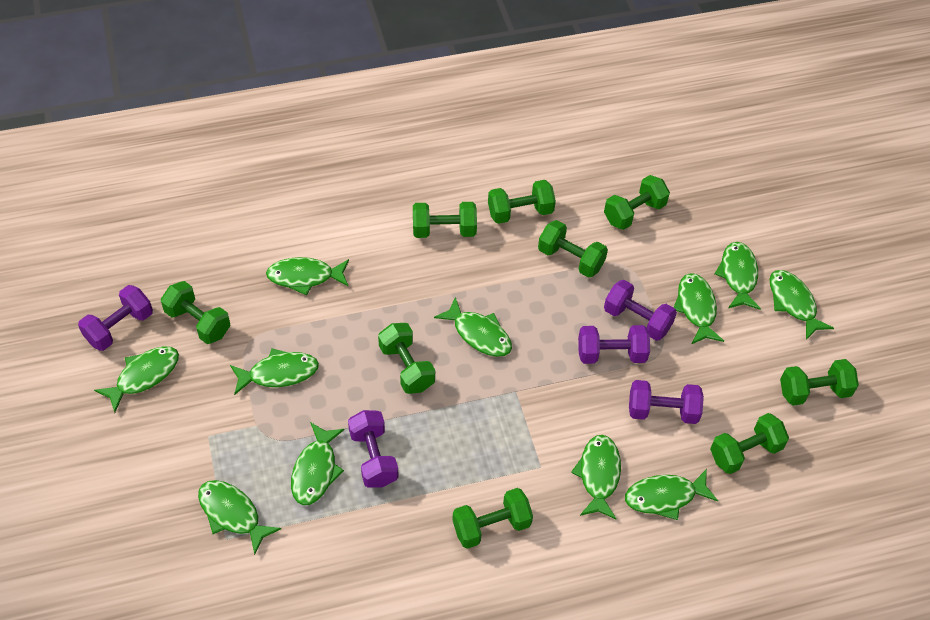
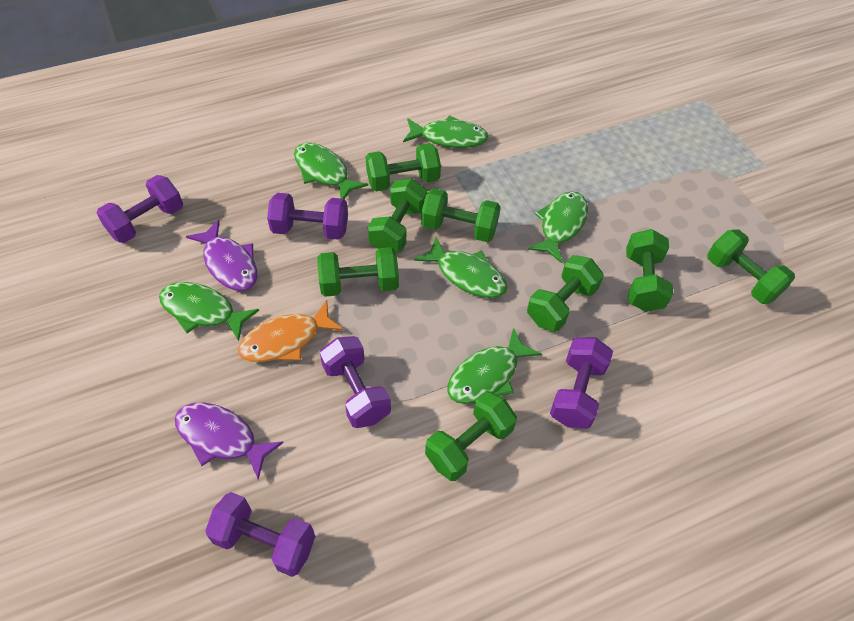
green dumbbell: 9 -> 8
green fish: 11 -> 6
orange fish: 0 -> 1
purple fish: 0 -> 2

